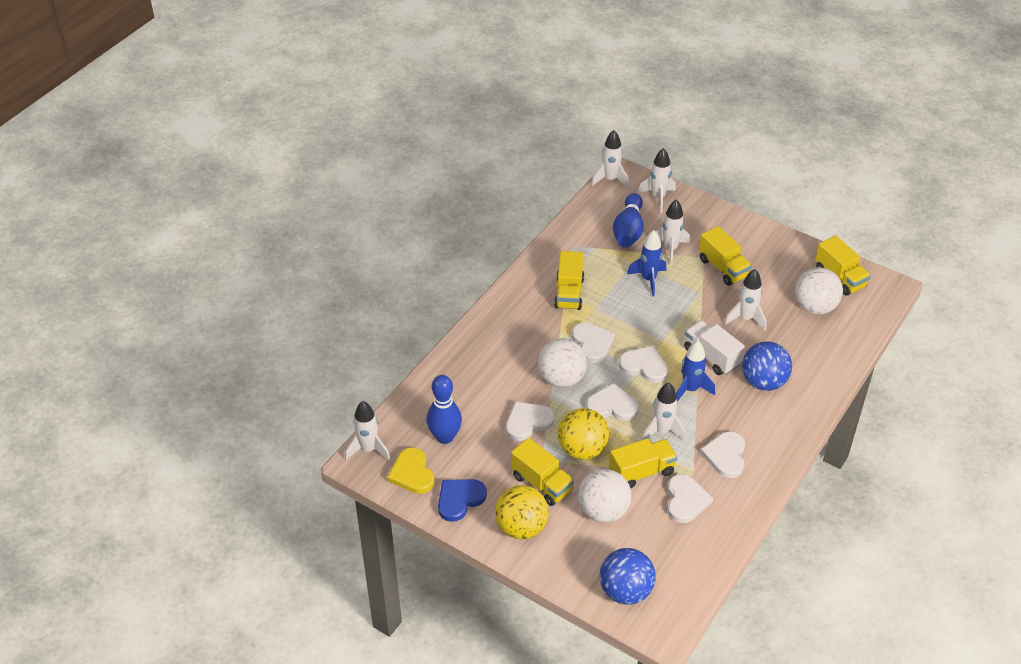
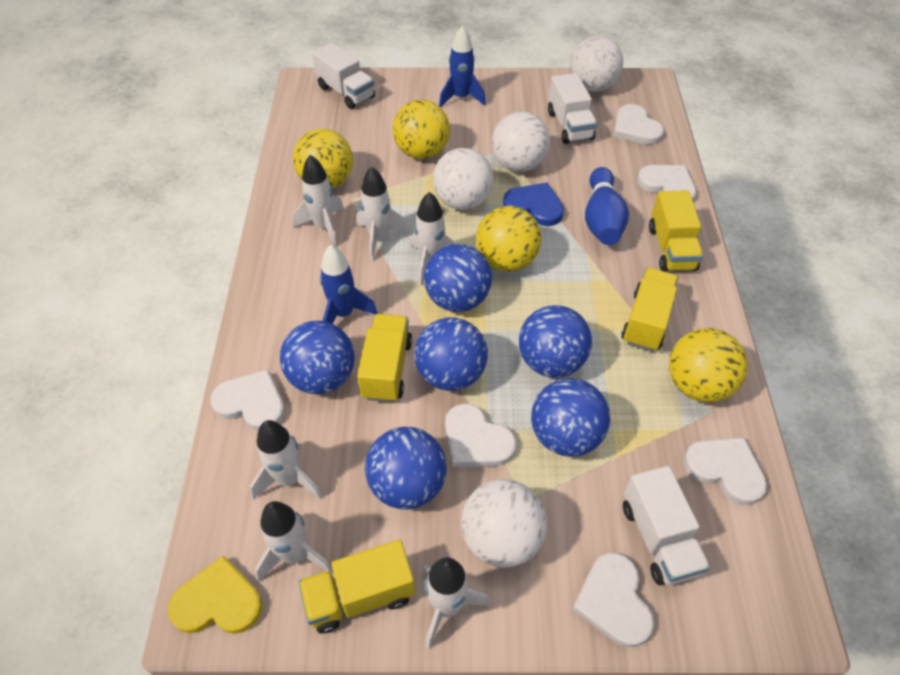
blue ball: 2 -> 6
blue bowling pin: 2 -> 1
white ball: 3 -> 4
white truck: 1 -> 3
yellow ball: 2 -> 4
yellow truck: 5 -> 4

